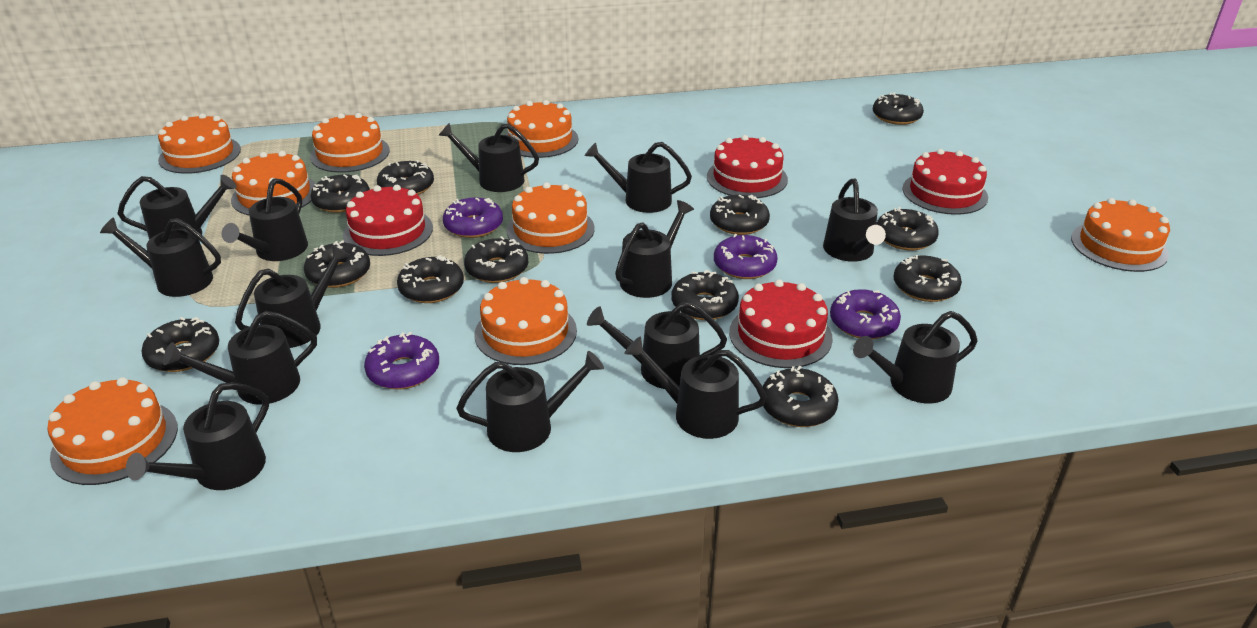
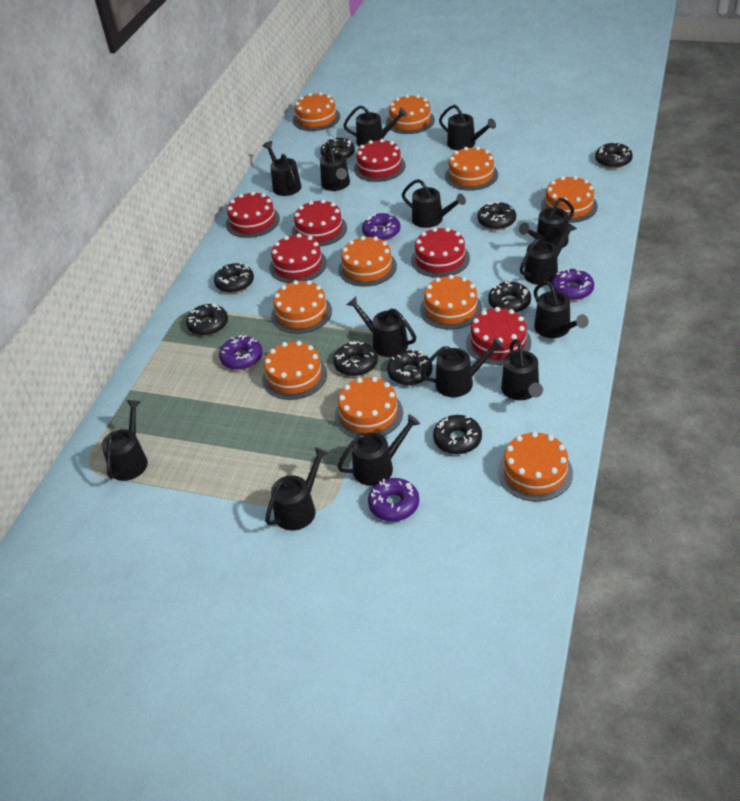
black donut: 12 -> 9
orange cake: 8 -> 10
red cake: 4 -> 6

